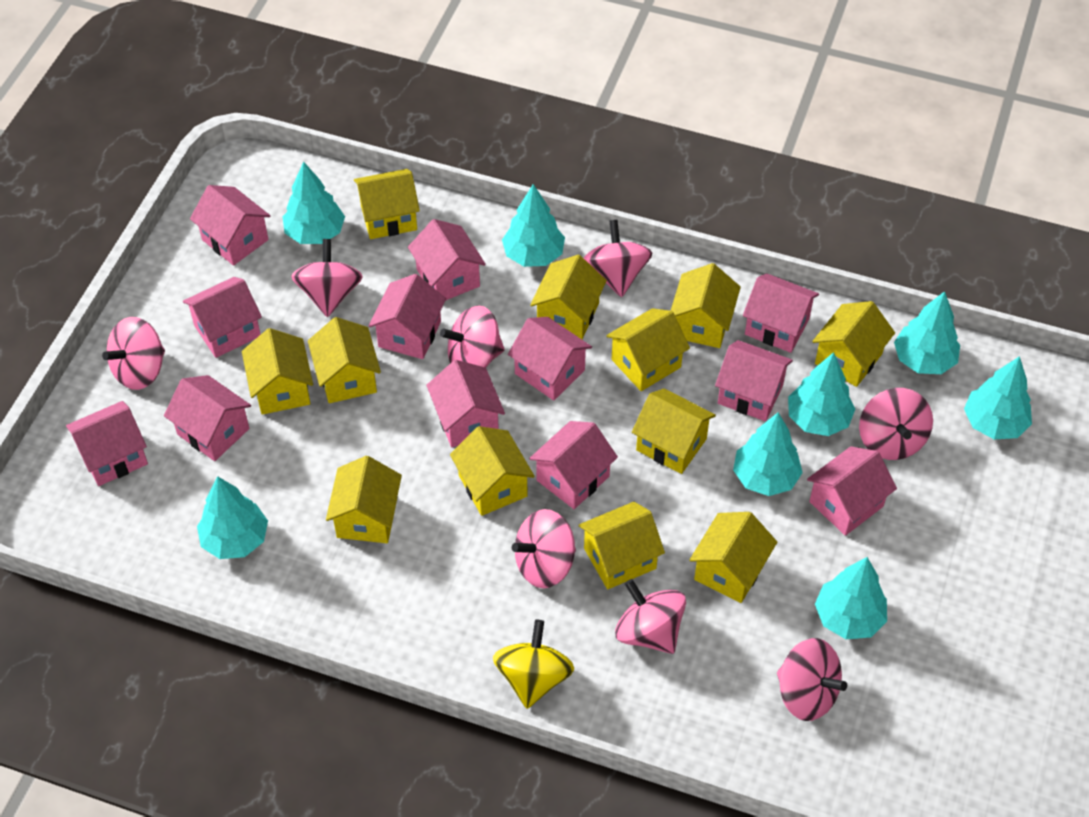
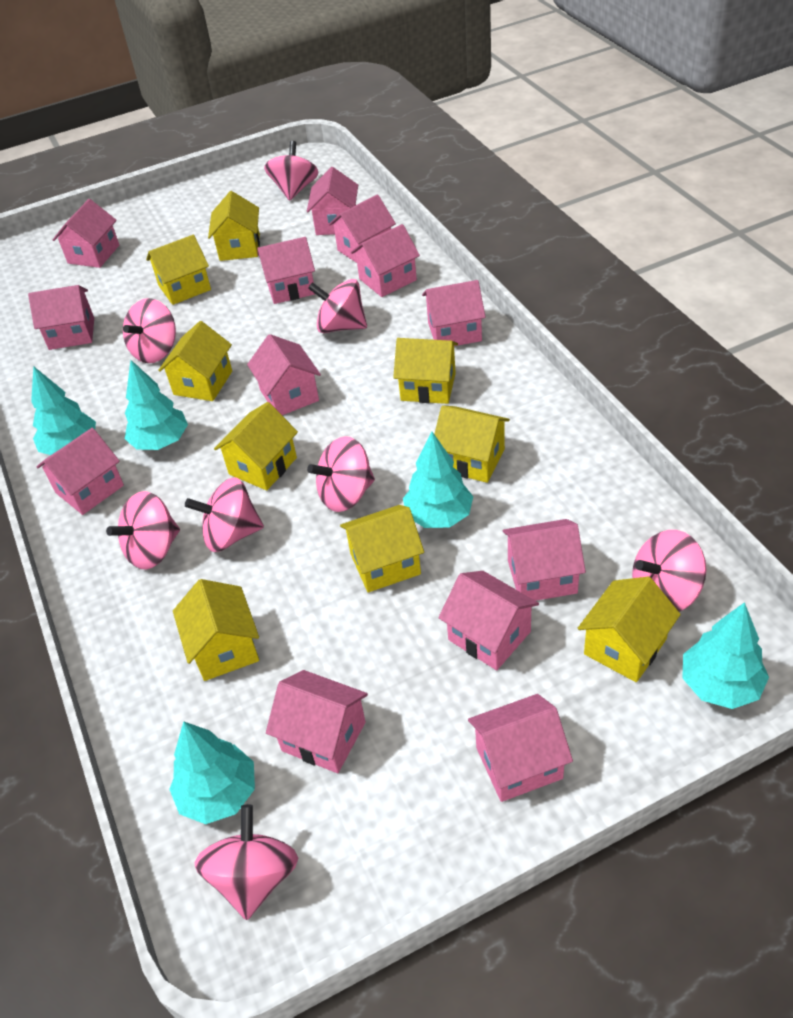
pink house: 12 -> 13
turquoise tree: 8 -> 5
yellow house: 12 -> 9
yellow spinning top: 1 -> 0

